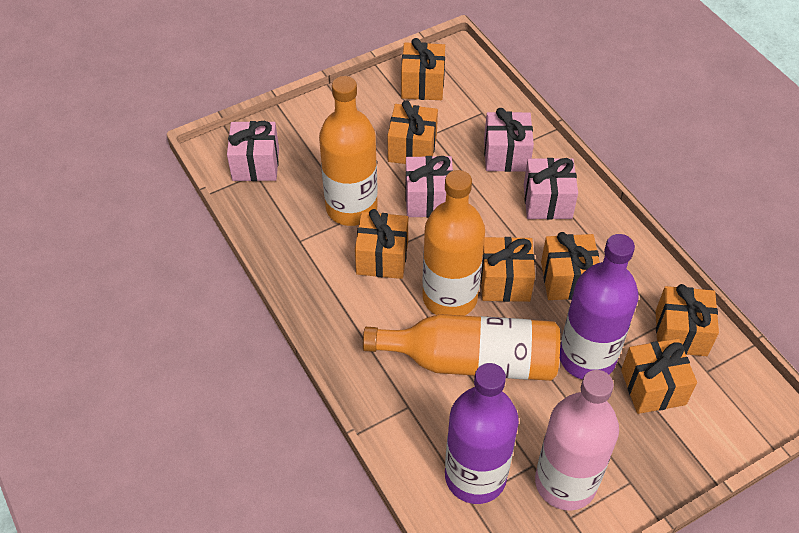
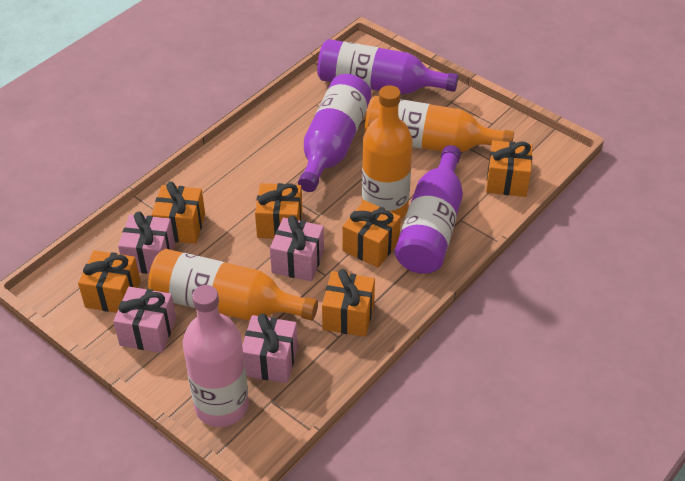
orange gift: 7 -> 6
purple bottle: 2 -> 3

